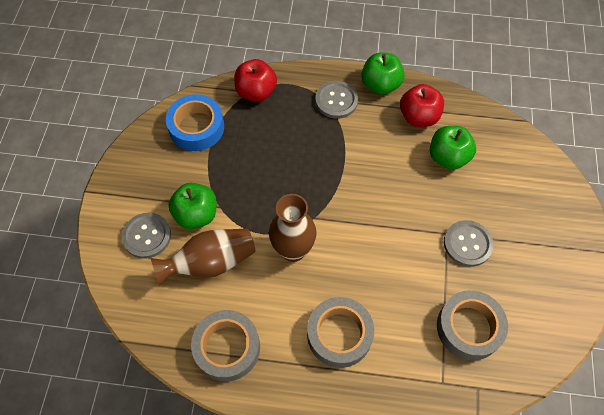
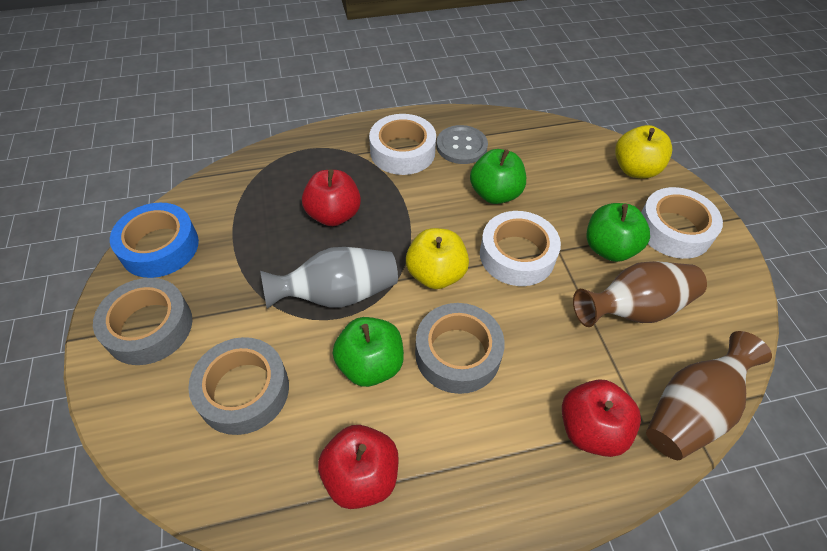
grey button: 3 -> 1
grey vase: 0 -> 1
red apple: 2 -> 3
white tape: 0 -> 3
yellow apple: 0 -> 2

